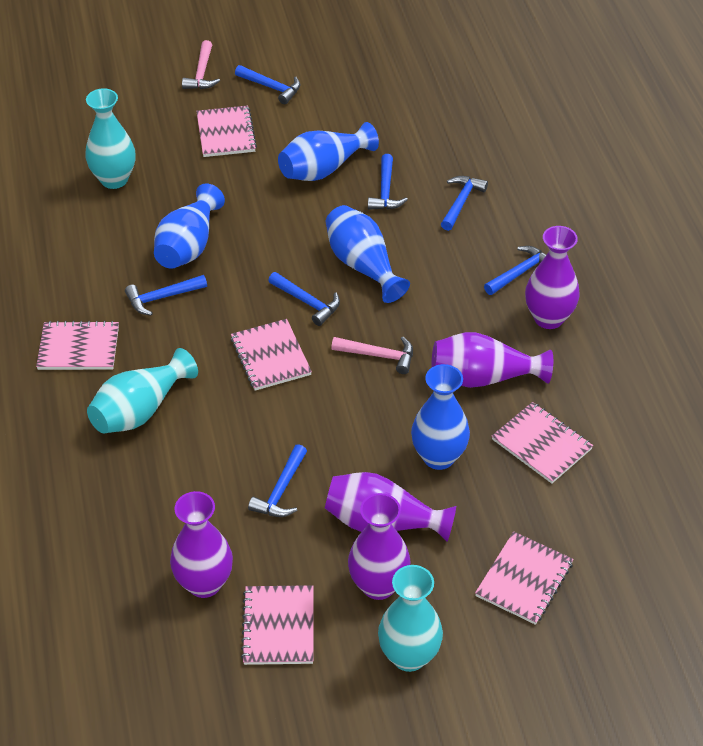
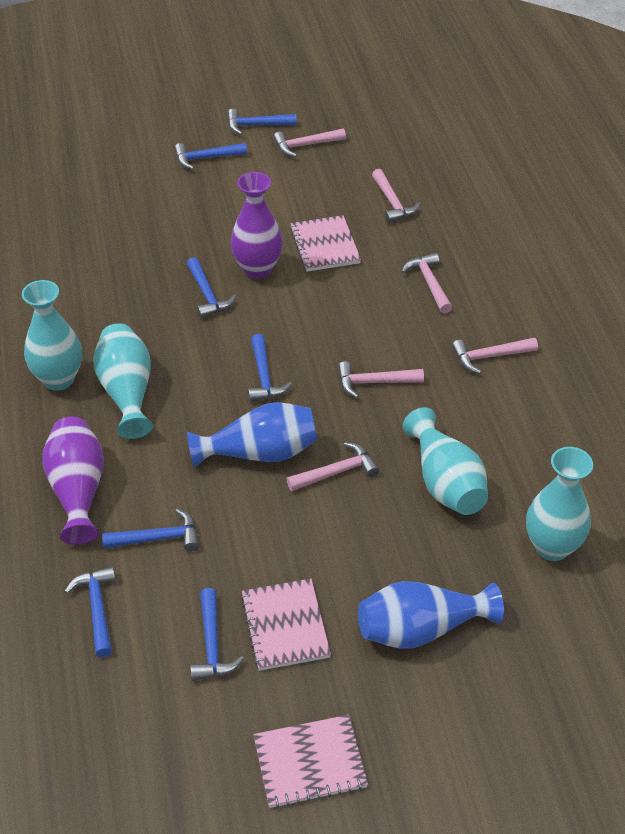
blue vase: 4 -> 2
pink hammer: 2 -> 6
pink notebook: 6 -> 3
purple vase: 5 -> 2
turquoise vase: 3 -> 4

